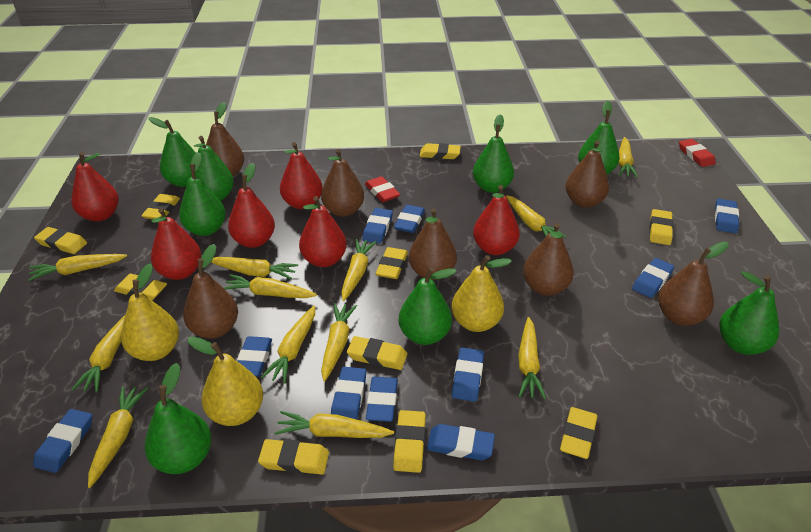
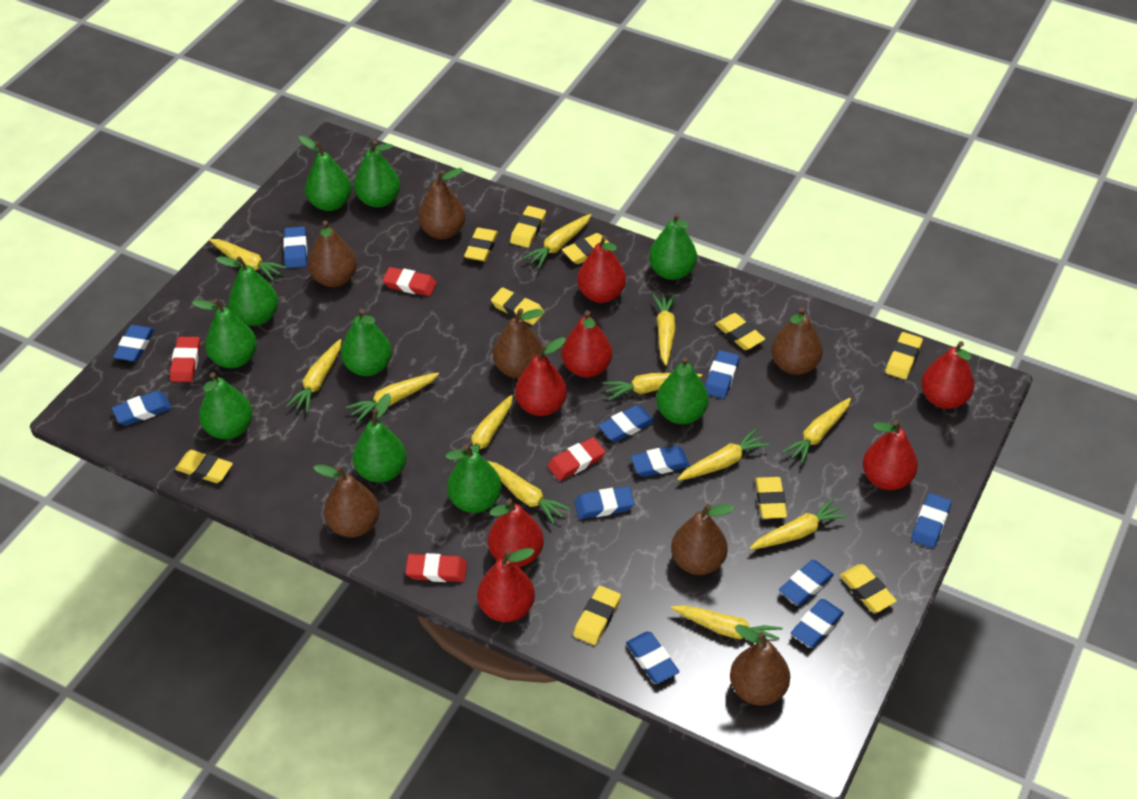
blue eraser: 10 -> 11
green pear: 8 -> 10
red eraser: 2 -> 4
red pear: 6 -> 7
yellow pear: 3 -> 0

